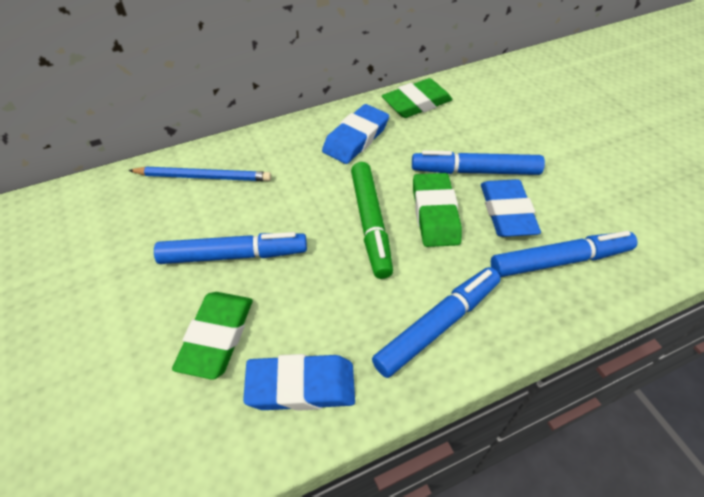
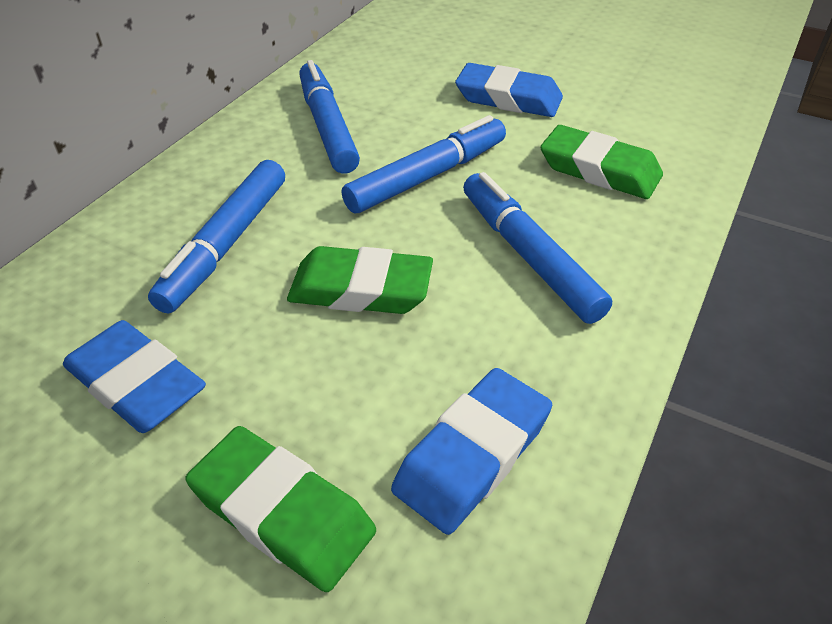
blue pencil: 1 -> 0
green marker: 1 -> 0

